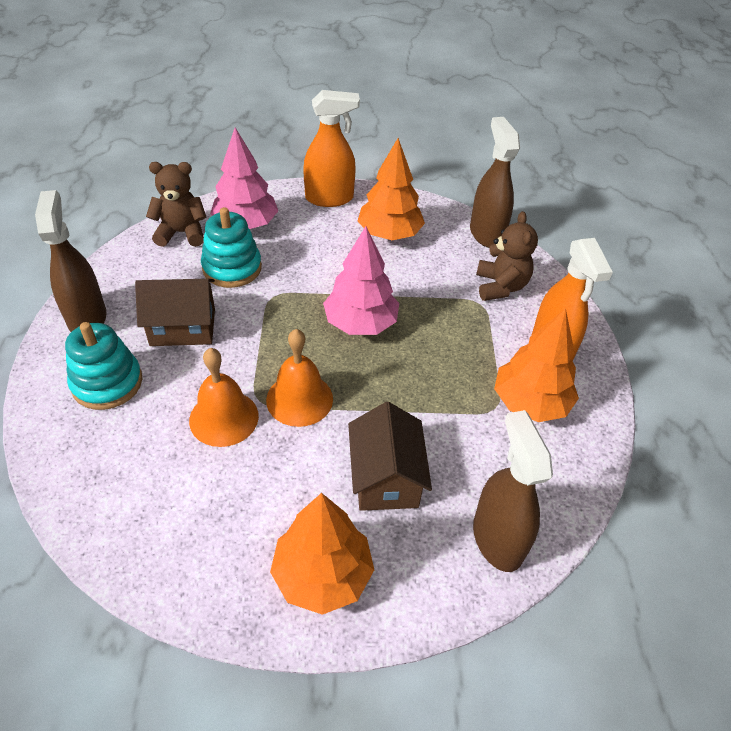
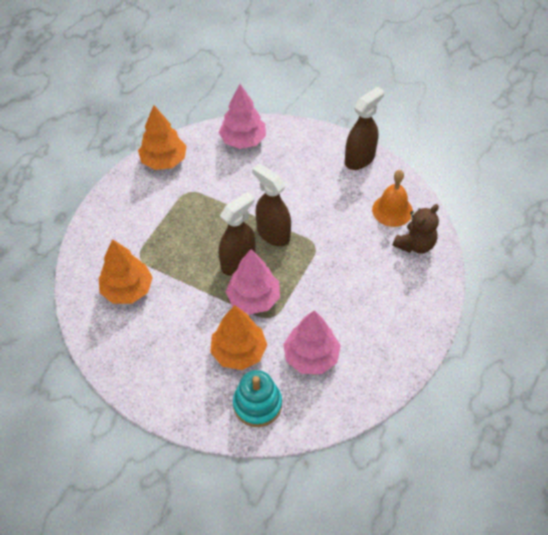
brown house: 2 -> 0
brown teddy bear: 2 -> 1
orange bell: 2 -> 1
orange spray bottle: 2 -> 0
pink tree: 2 -> 3
turquoise stacking toy: 2 -> 1

